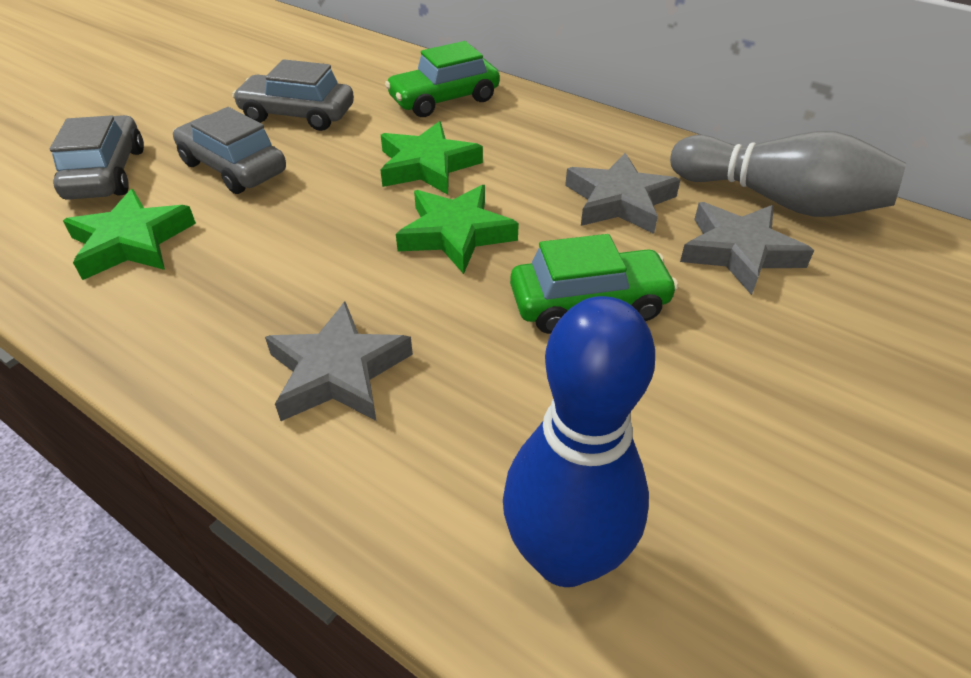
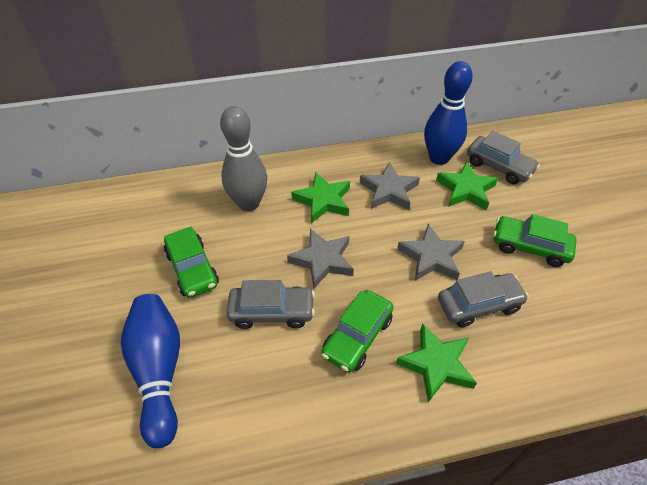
blue bowling pin: 1 -> 2
green car: 2 -> 3

